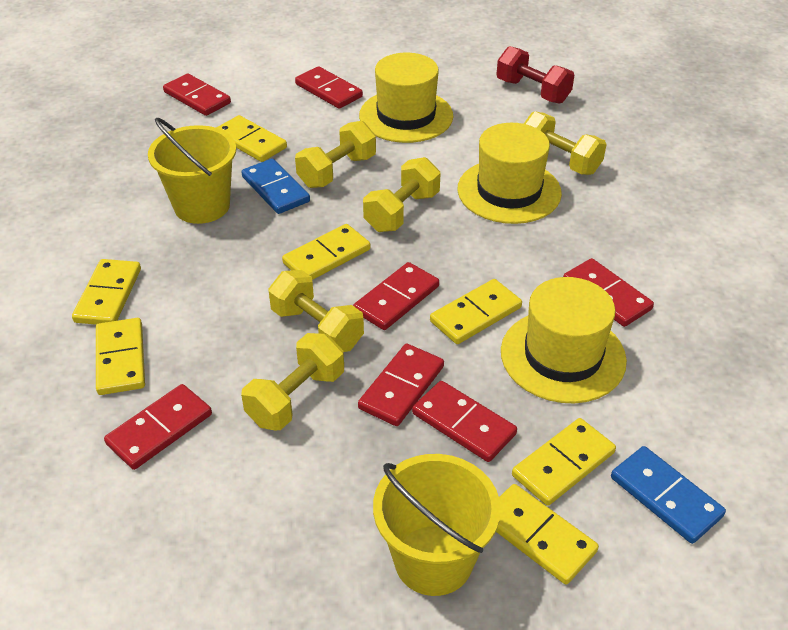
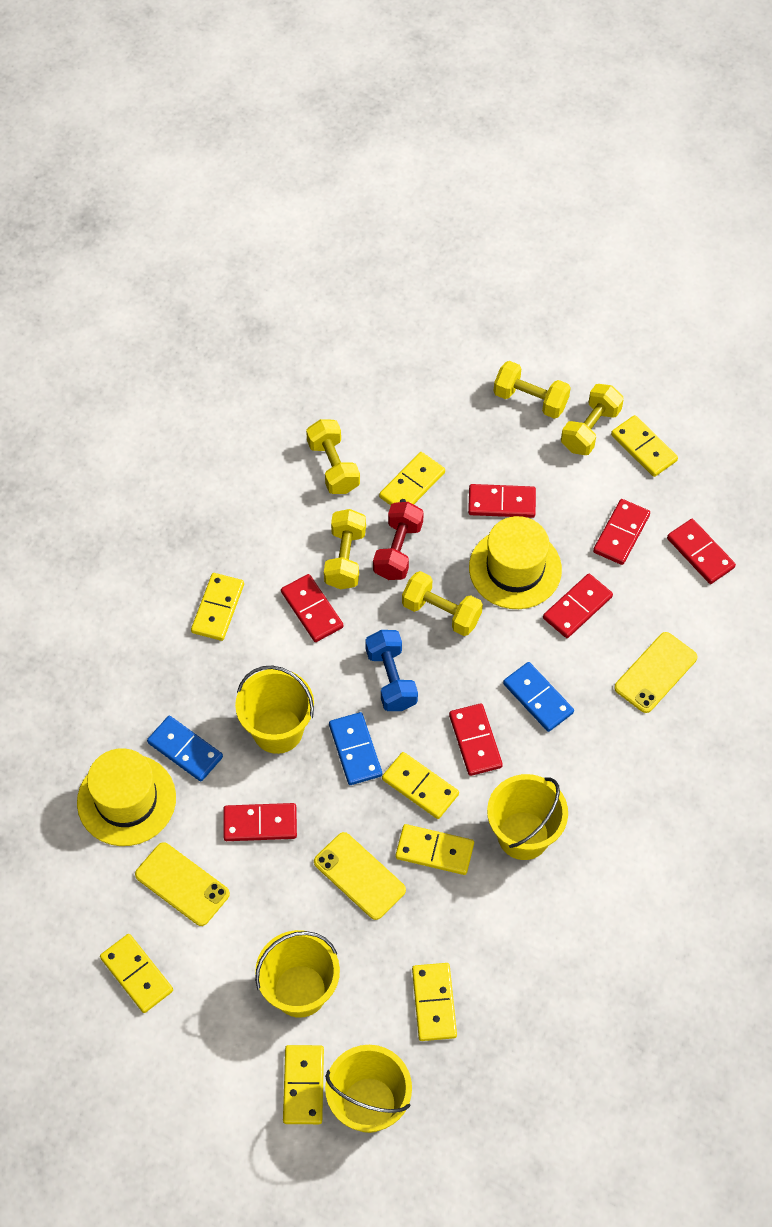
blue domino: 2 -> 3
blue dumbbell: 0 -> 1
yellow bucket: 2 -> 4
yellow domino: 7 -> 8
yellow hat: 3 -> 2
yellow phone: 0 -> 3

